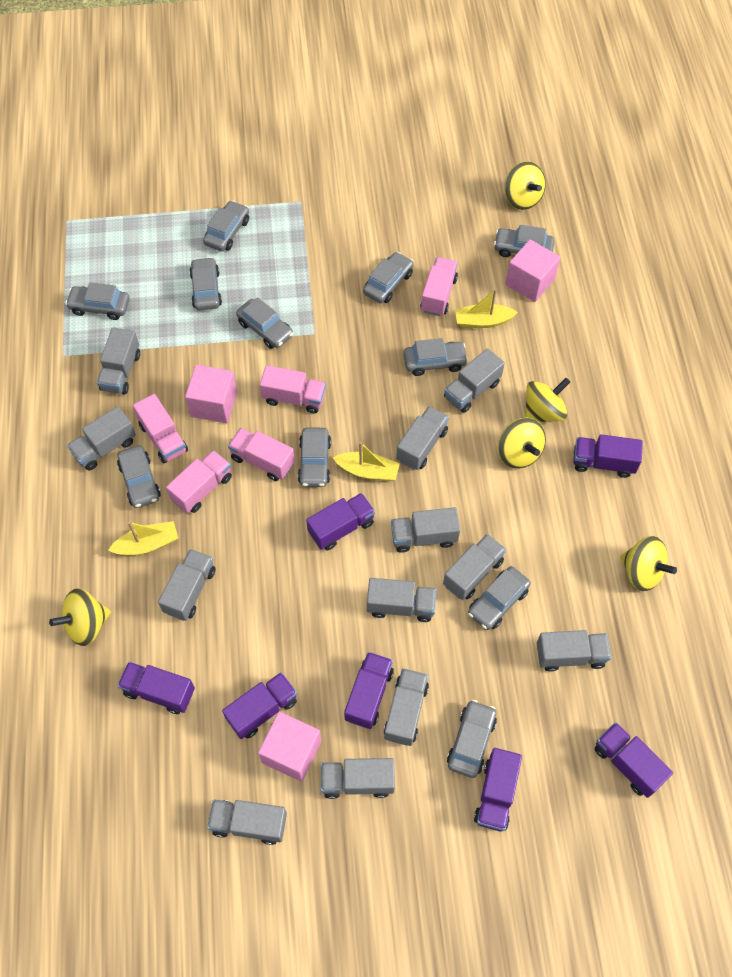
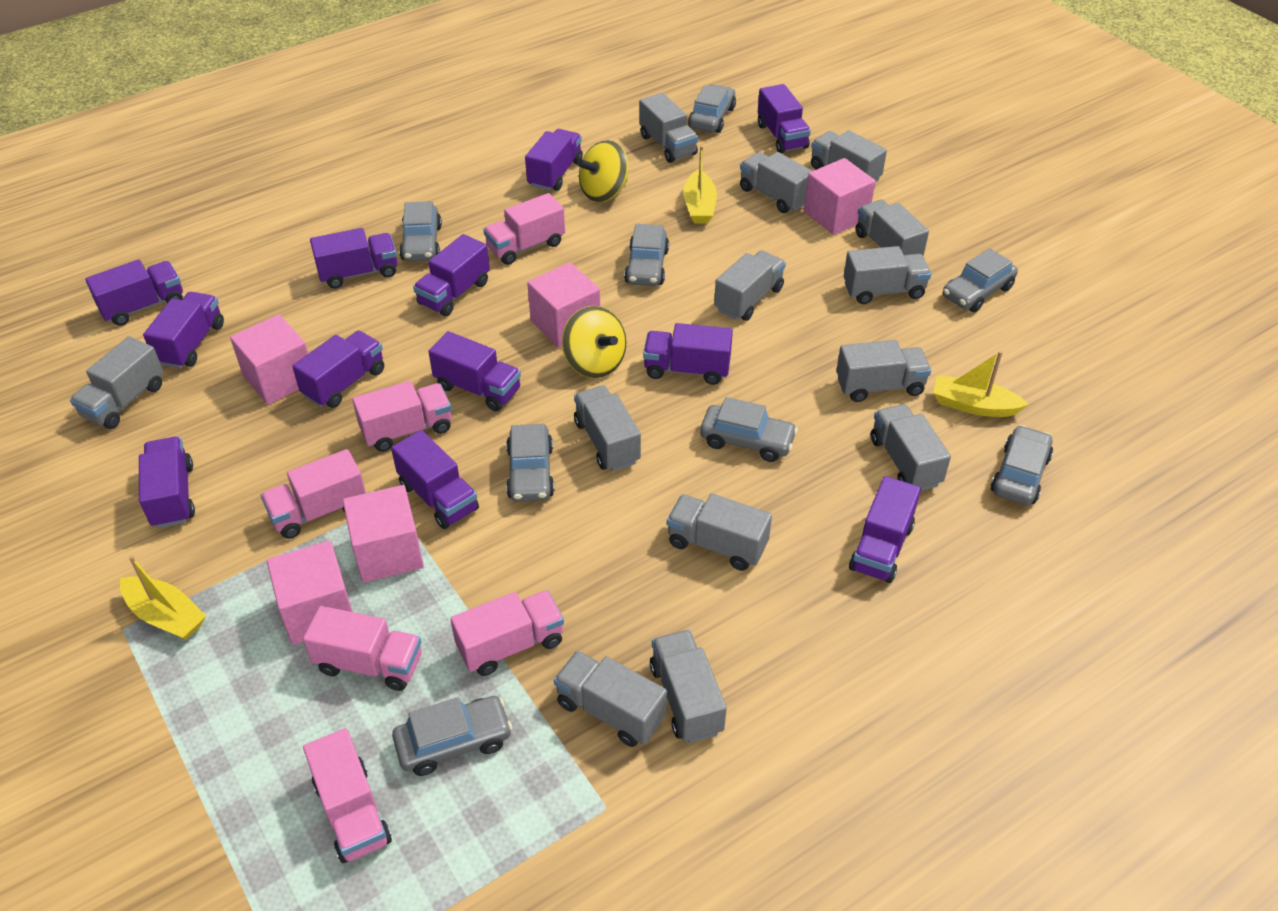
grey car: 11 -> 8
grey truck: 12 -> 13
pink cube: 3 -> 5
pink truck: 5 -> 6
purple truck: 7 -> 12
yellow spinning top: 5 -> 2

